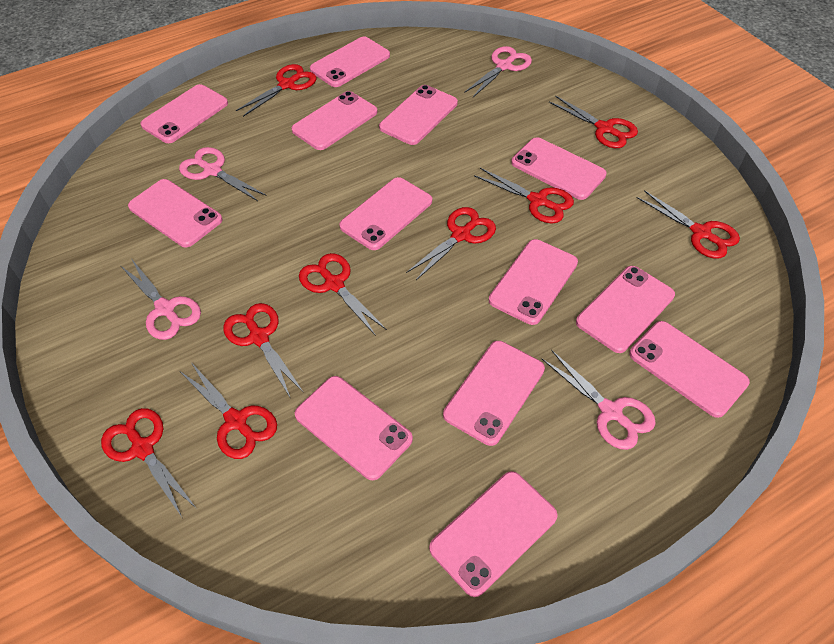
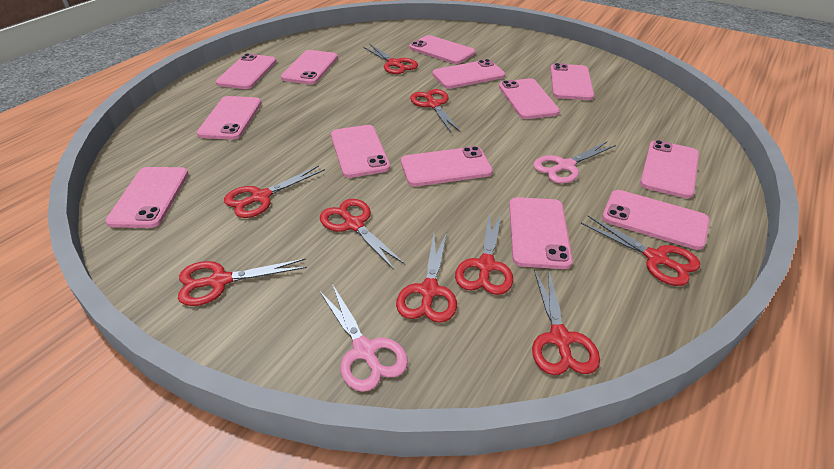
pink scissors: 4 -> 2

